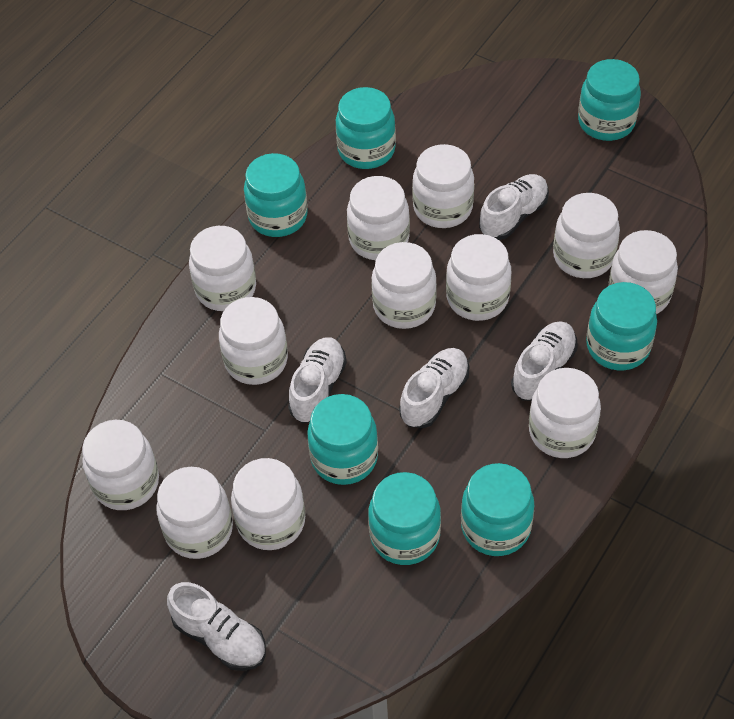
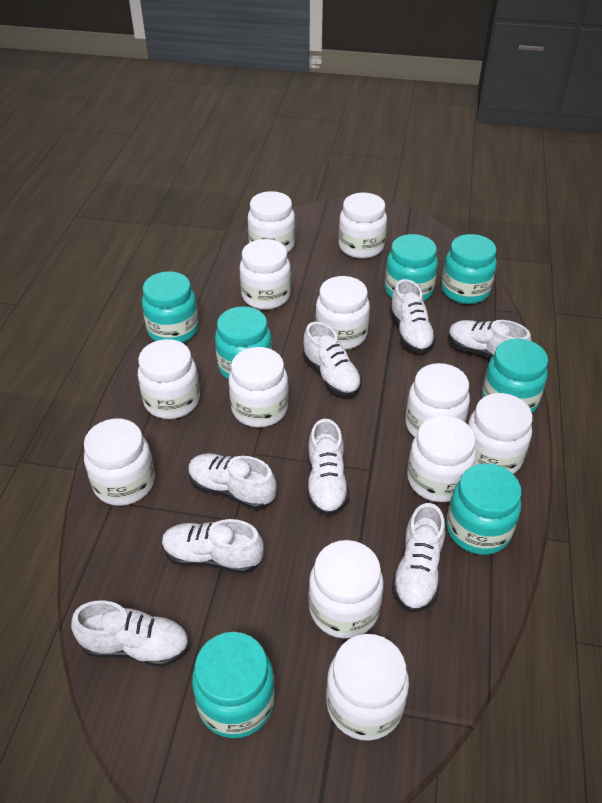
white shoe: 5 -> 8

